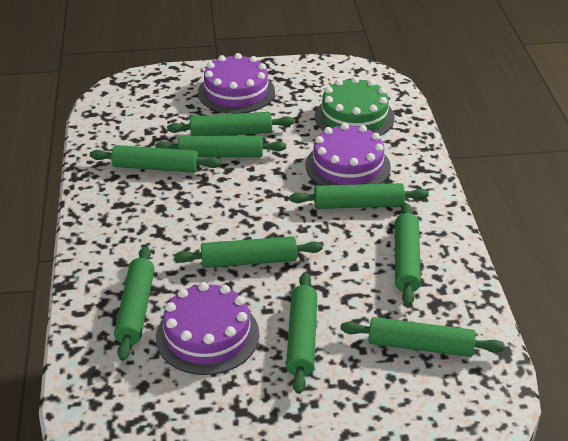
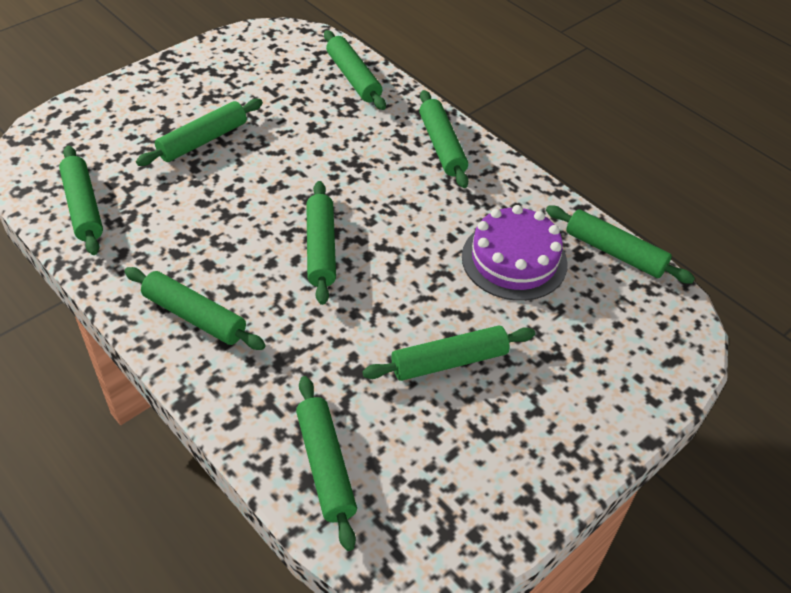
green cake: 1 -> 0
purple cake: 3 -> 1

